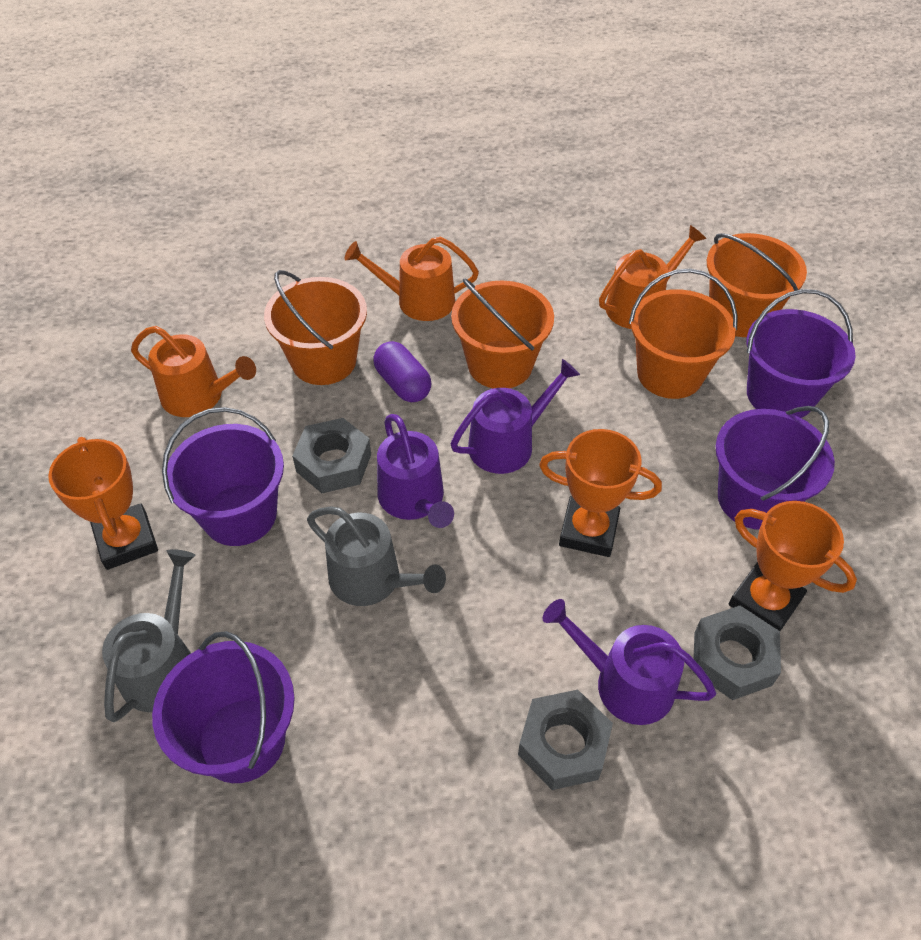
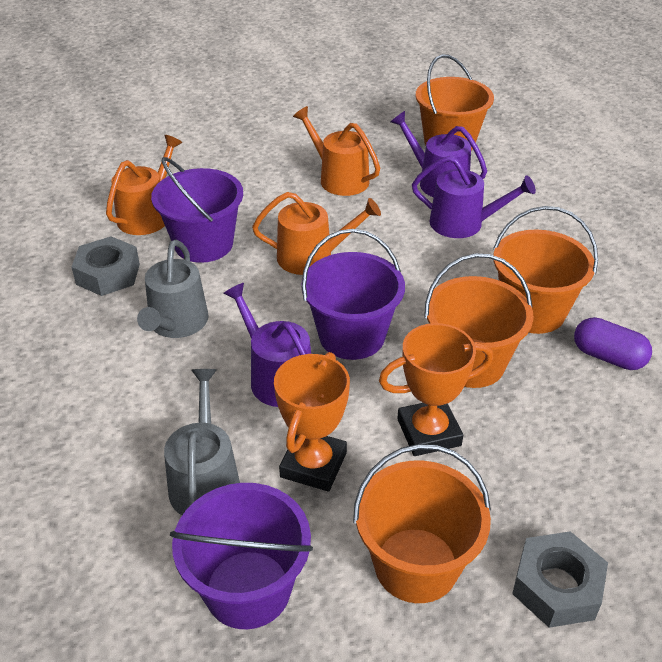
grey nut: 3 -> 2
orange trophy: 3 -> 2
purple bucket: 4 -> 3

